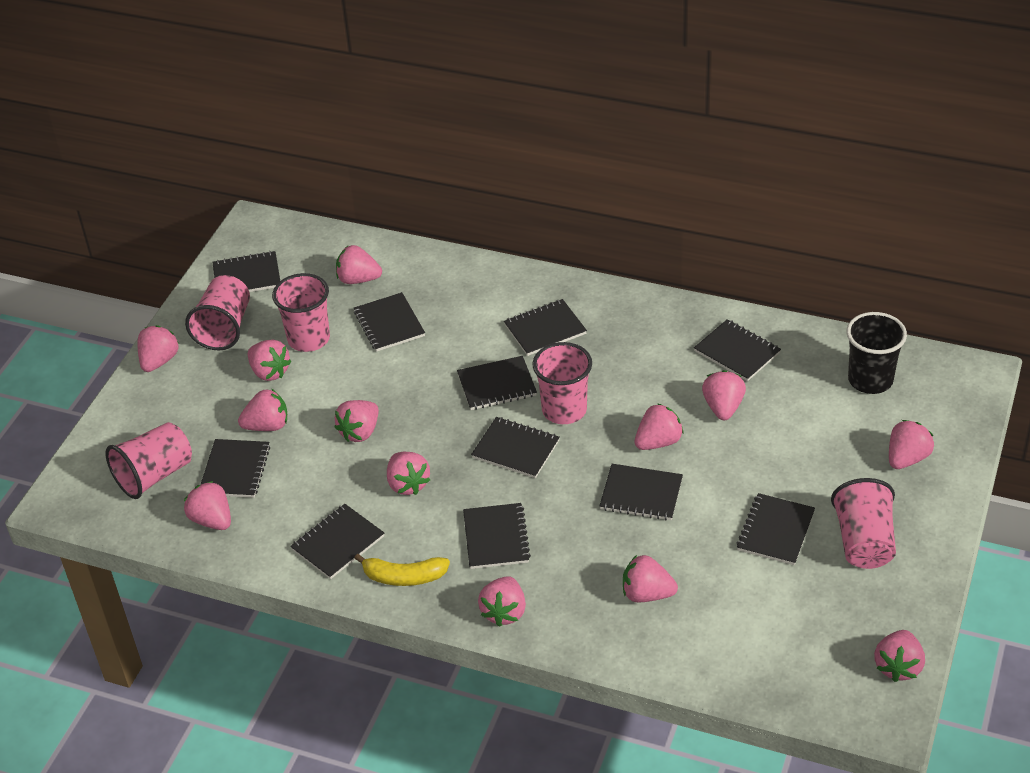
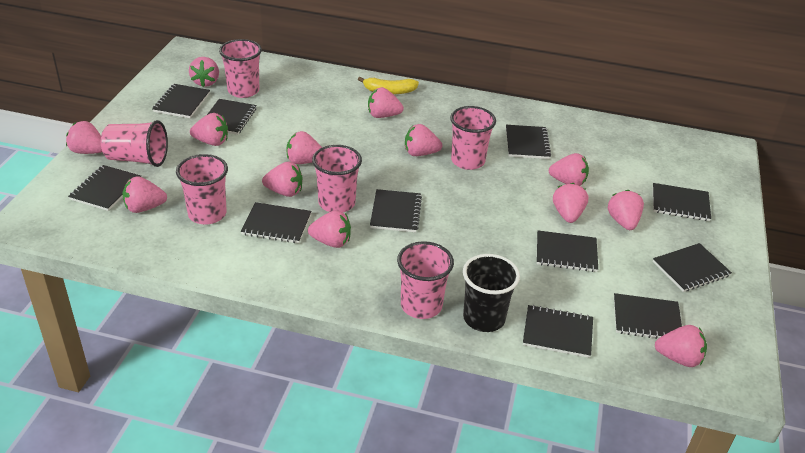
pink cup: 5 -> 6

